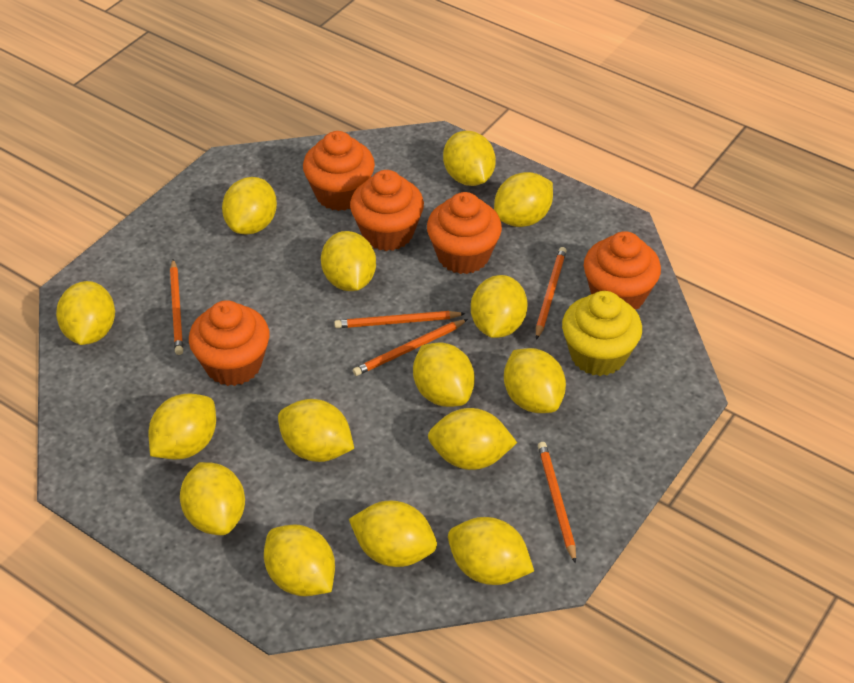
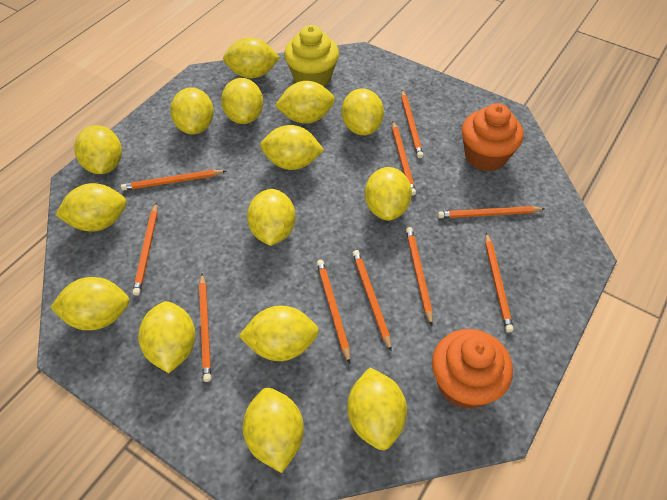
orange cupcake: 5 -> 2
orange pencil: 5 -> 10

